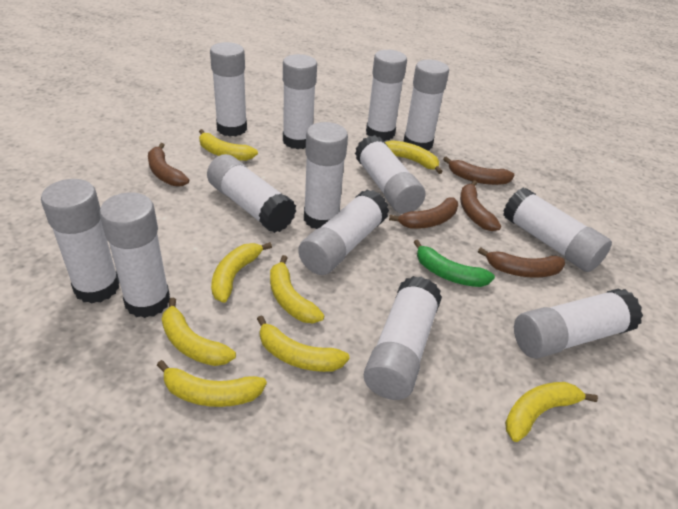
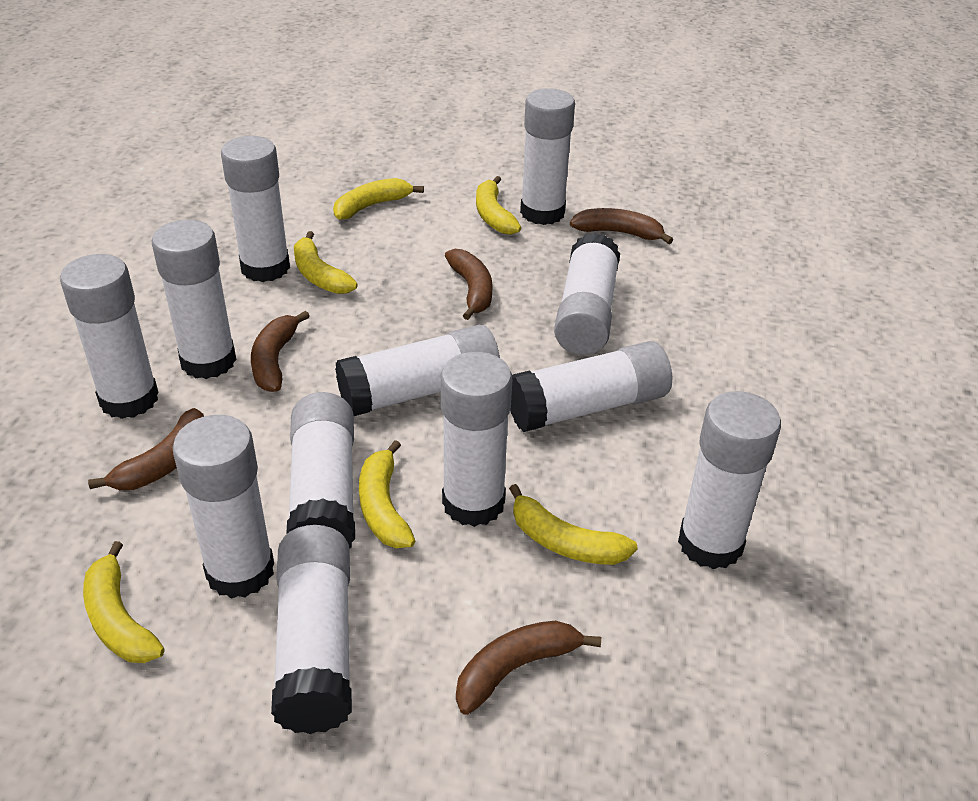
green banana: 1 -> 0
white glue stick: 13 -> 12
yellow banana: 8 -> 6

